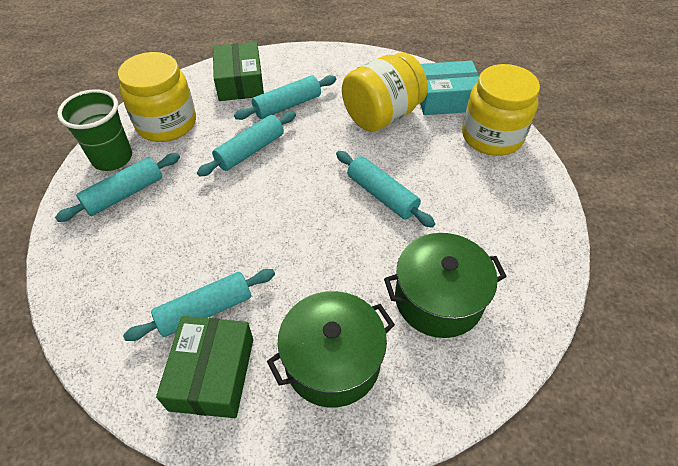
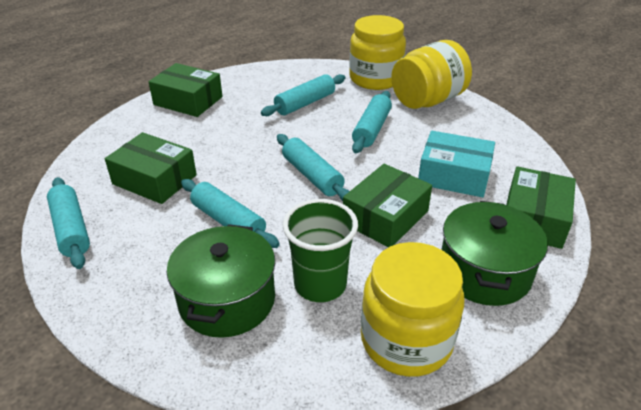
green box: 2 -> 4

